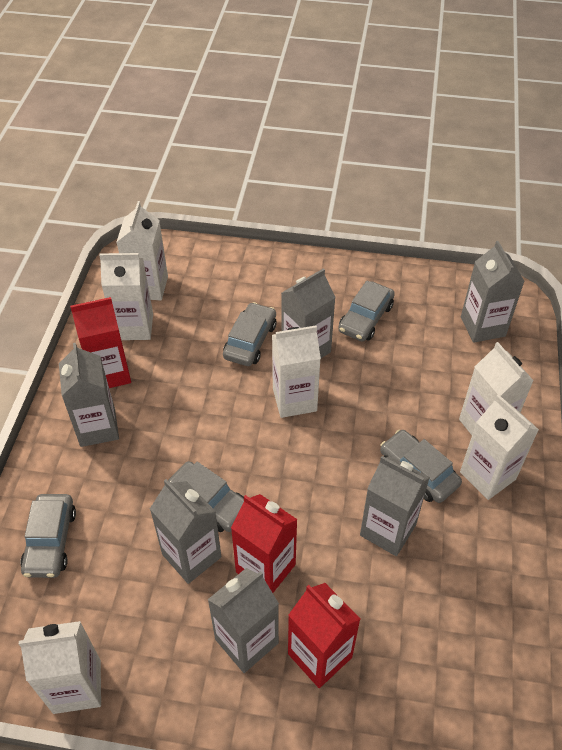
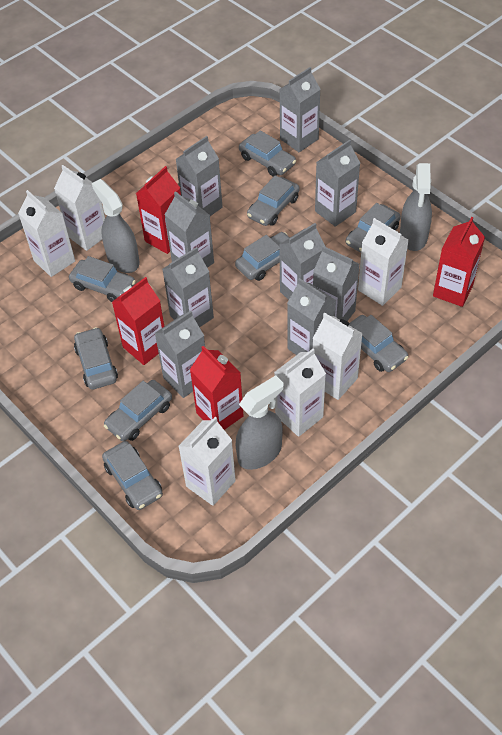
grey car: 5 -> 9
grey carton: 6 -> 9
grey spray bottle: 0 -> 3
red carton: 3 -> 4

